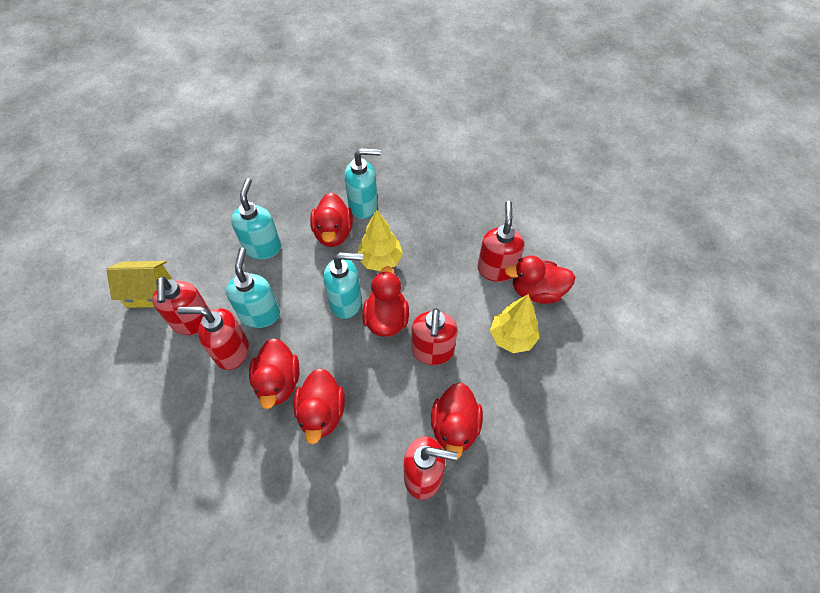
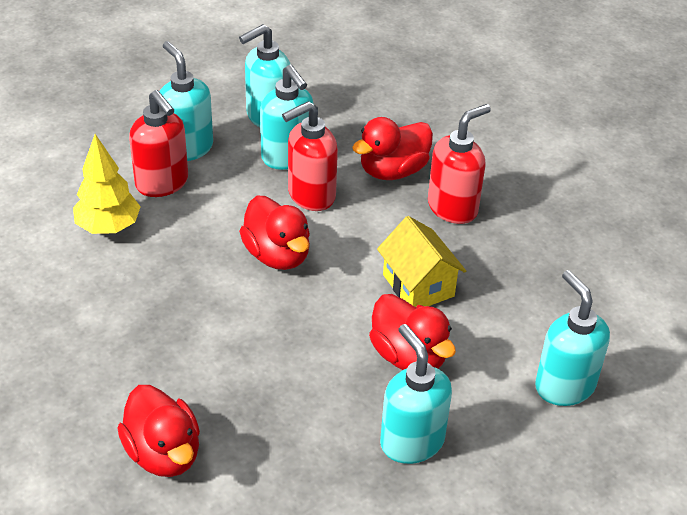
red duck: 6 -> 4
red soap dispenser: 5 -> 3
turquoise soap dispenser: 4 -> 5
yellow tree: 2 -> 1

